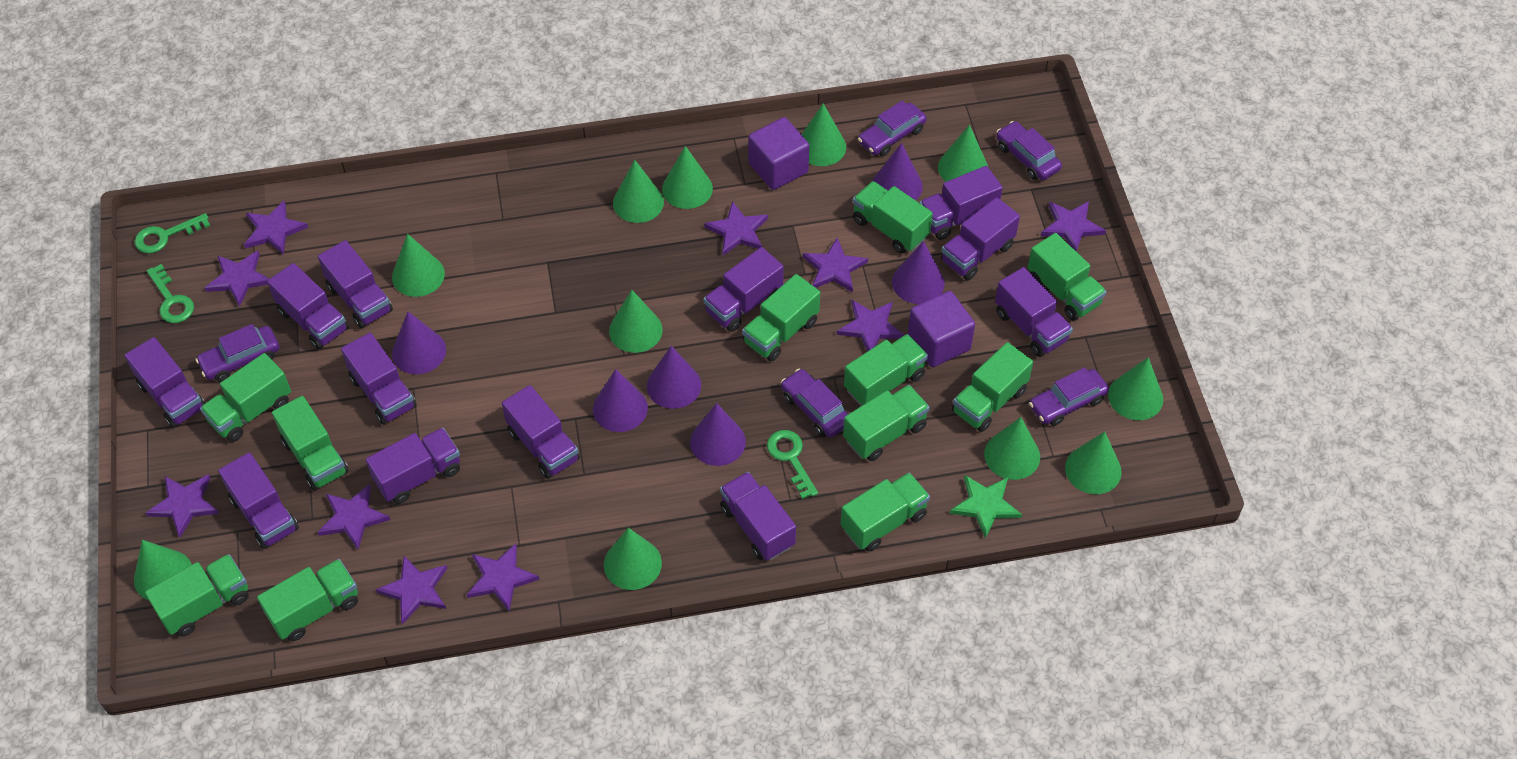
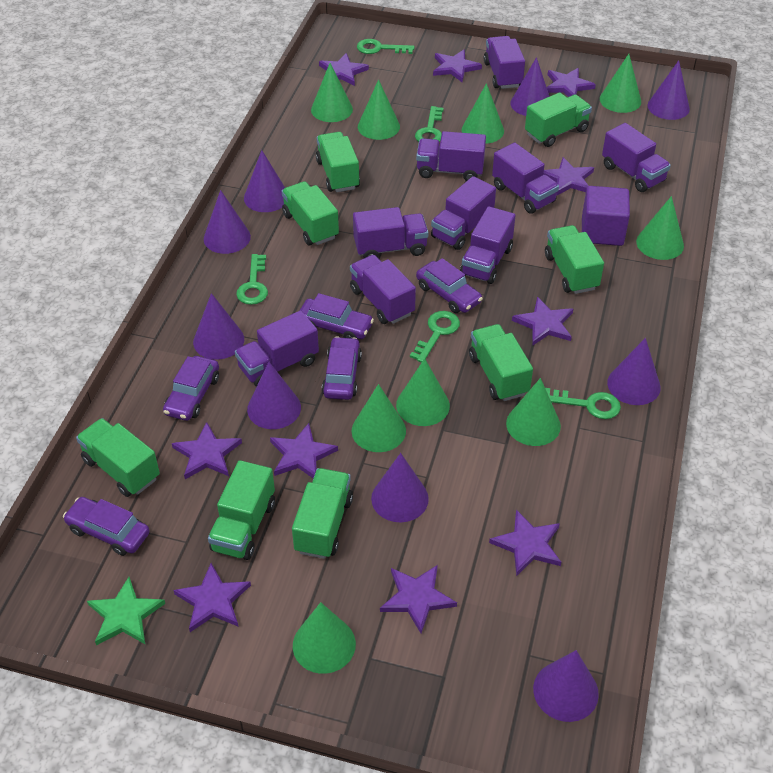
green cone: 11 -> 9
green key: 3 -> 5
green truck: 11 -> 8
purple cone: 6 -> 9
purple cube: 2 -> 1
purple truck: 12 -> 9

